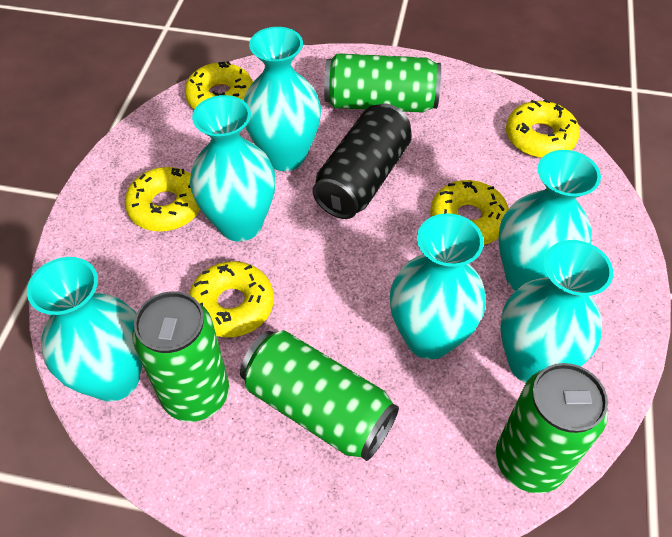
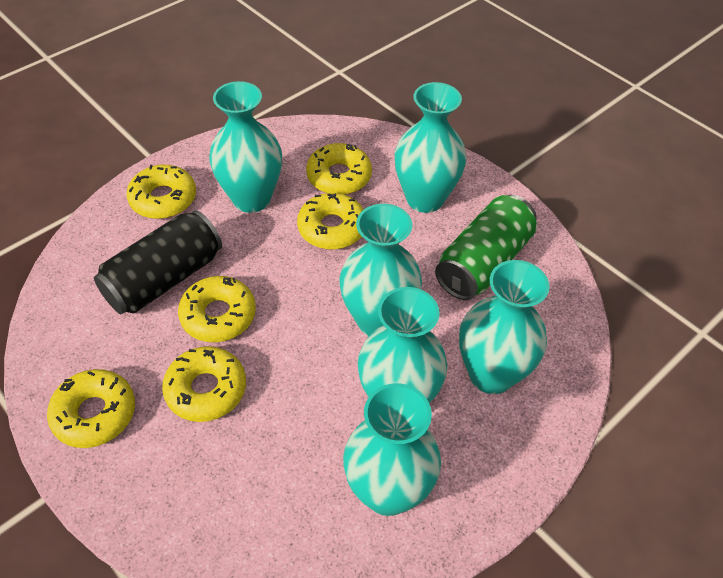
green can: 4 -> 1
yellow donut: 5 -> 6

